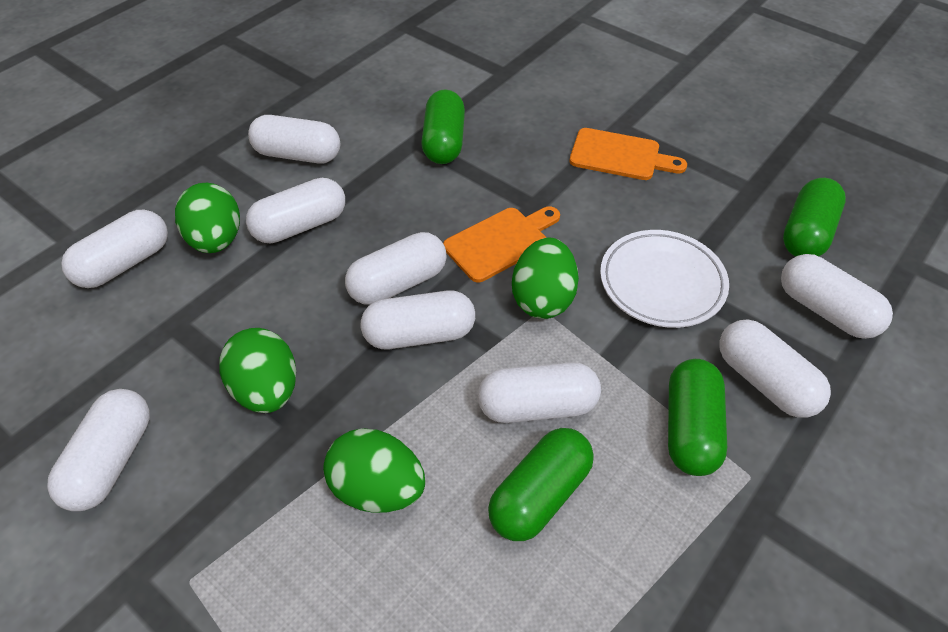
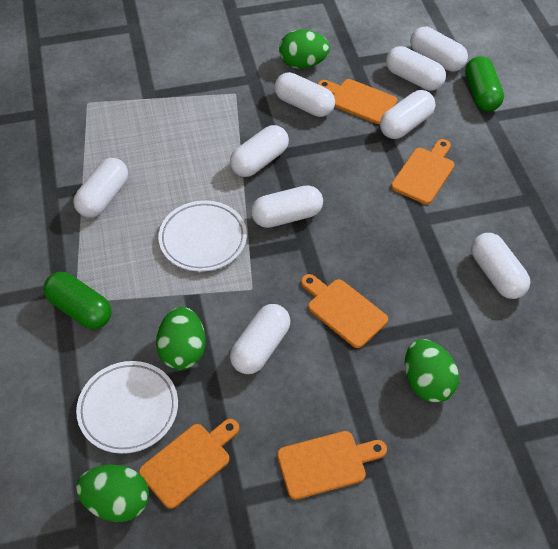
green capsule: 4 -> 2
orange cutting board: 2 -> 5
white plate: 1 -> 2

